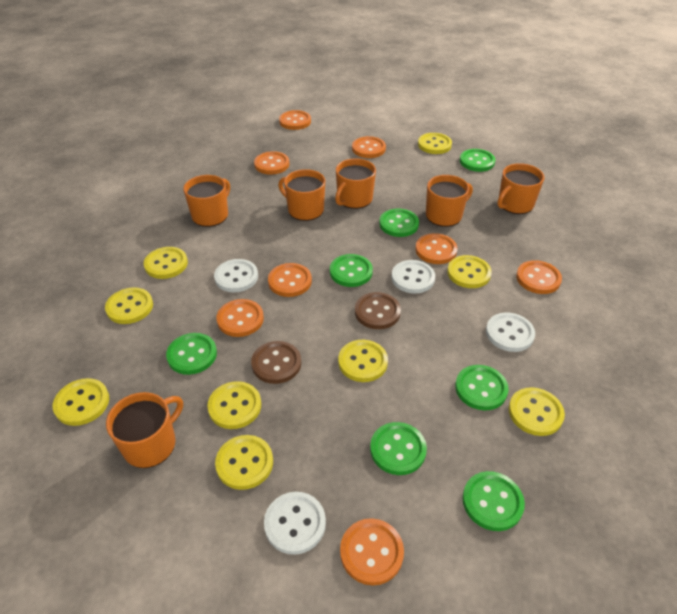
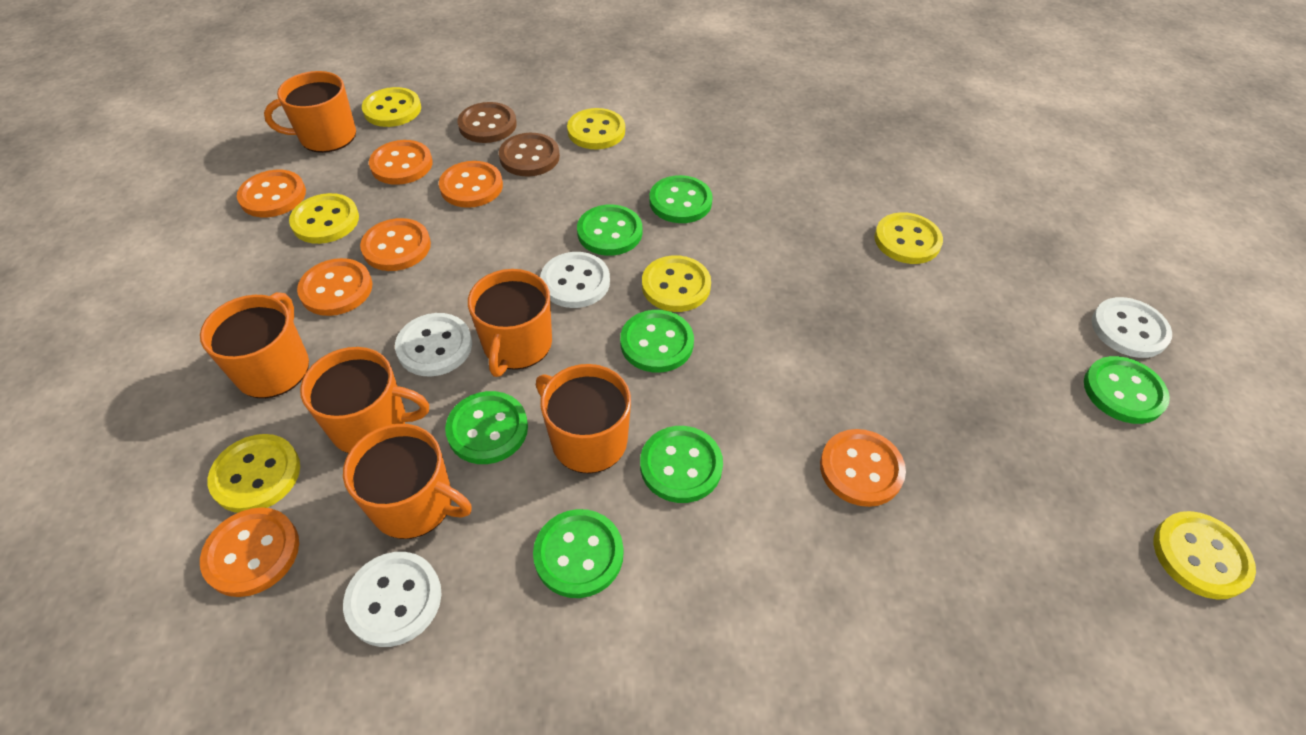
orange button: 8 -> 7
yellow button: 9 -> 7

